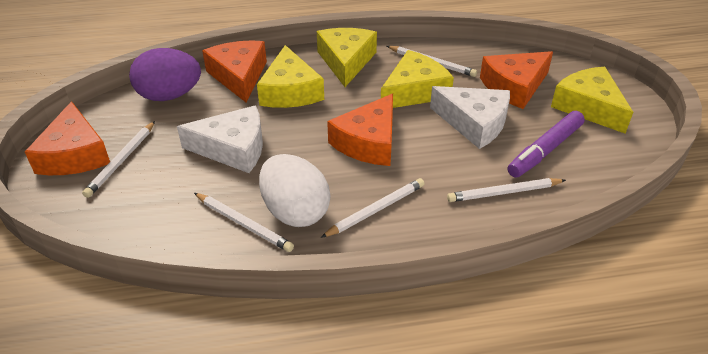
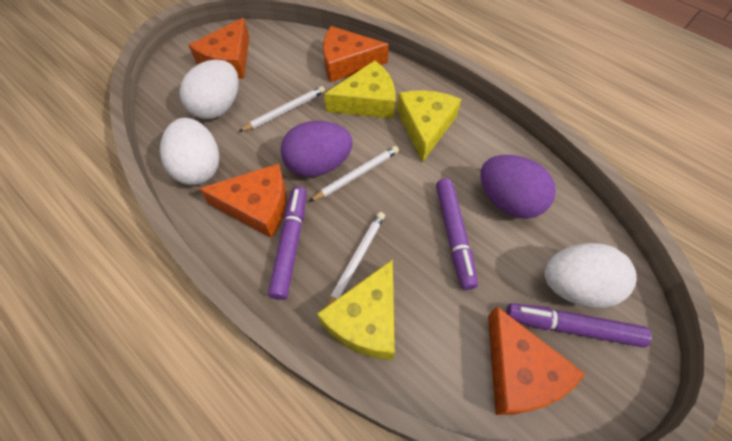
purple egg: 1 -> 2
purple marker: 1 -> 3
white cheese: 2 -> 0
white egg: 1 -> 3
white pencil: 5 -> 3
yellow cheese: 4 -> 3

